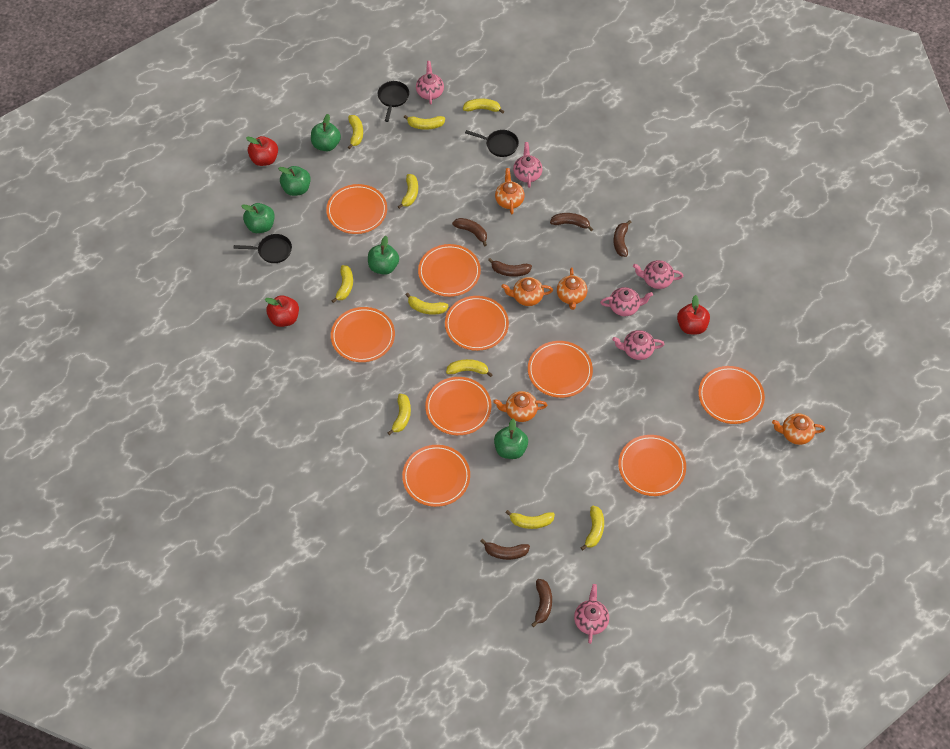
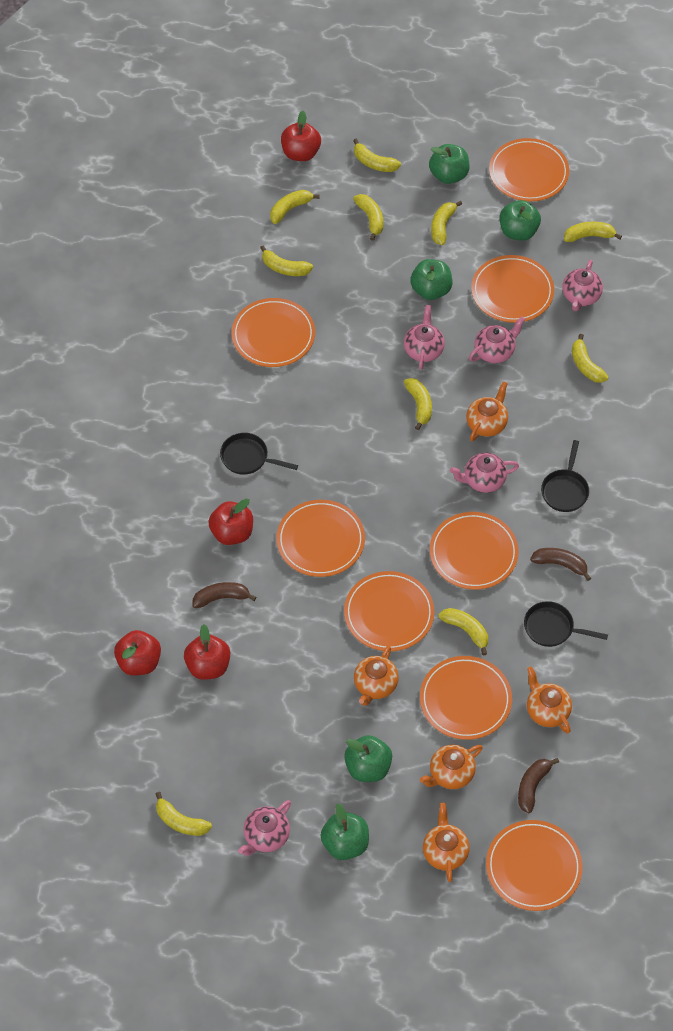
brown banana: 6 -> 3
orange plate: 9 -> 8
pink teapot: 6 -> 5
red apple: 3 -> 4

